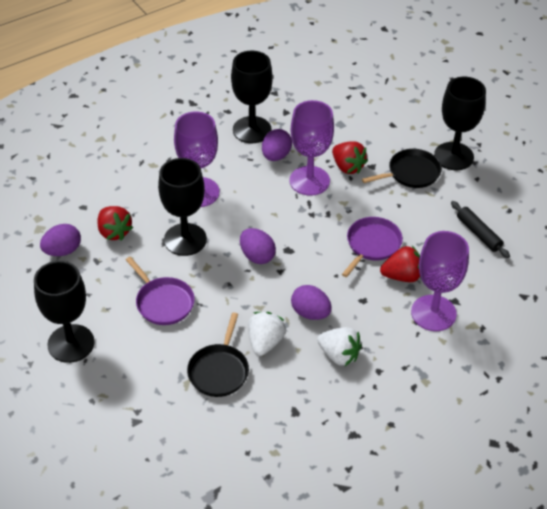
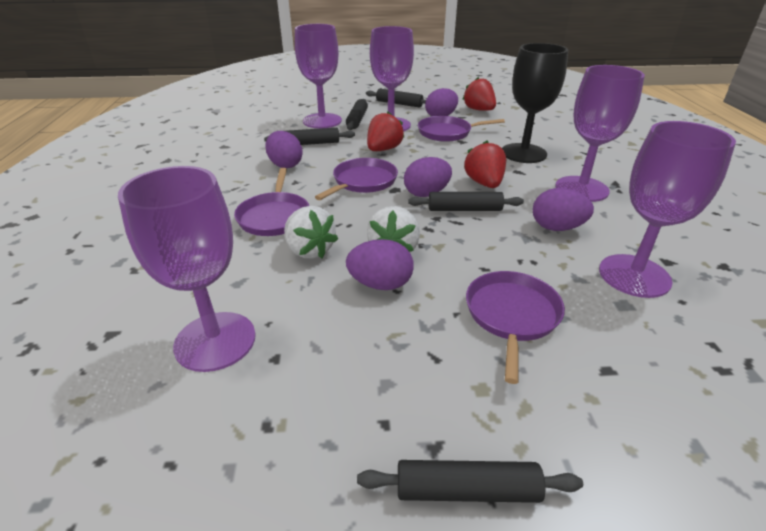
black goblet: 4 -> 1
black pan: 2 -> 0
black rolling pin: 1 -> 5
purple egg: 4 -> 5
purple goblet: 3 -> 5
purple pan: 2 -> 4

